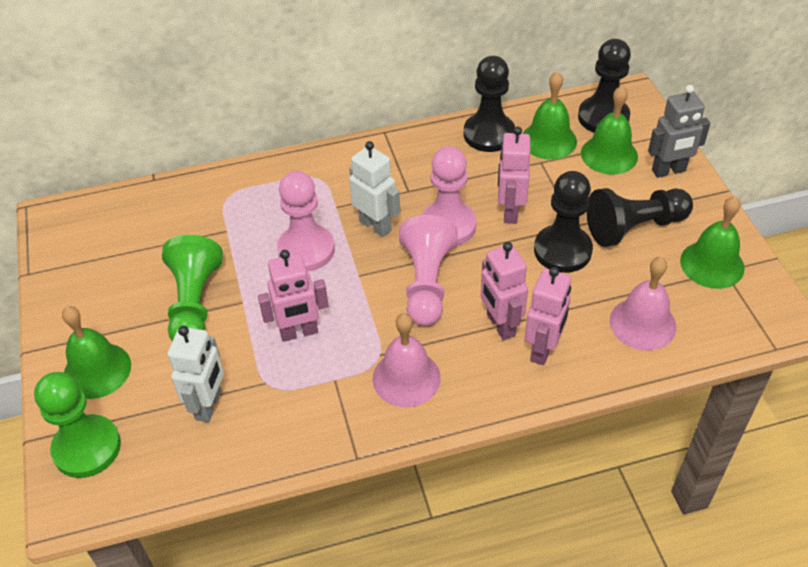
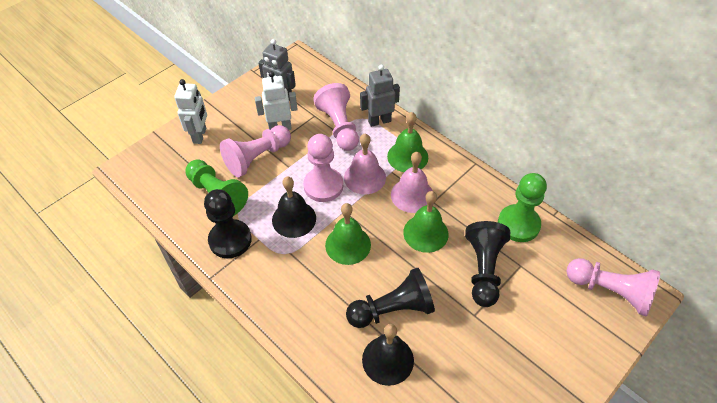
black bell: 0 -> 2
black pawn: 4 -> 3
green bell: 4 -> 3
grey robot: 1 -> 2
pink pawn: 3 -> 4
pink robot: 4 -> 0

